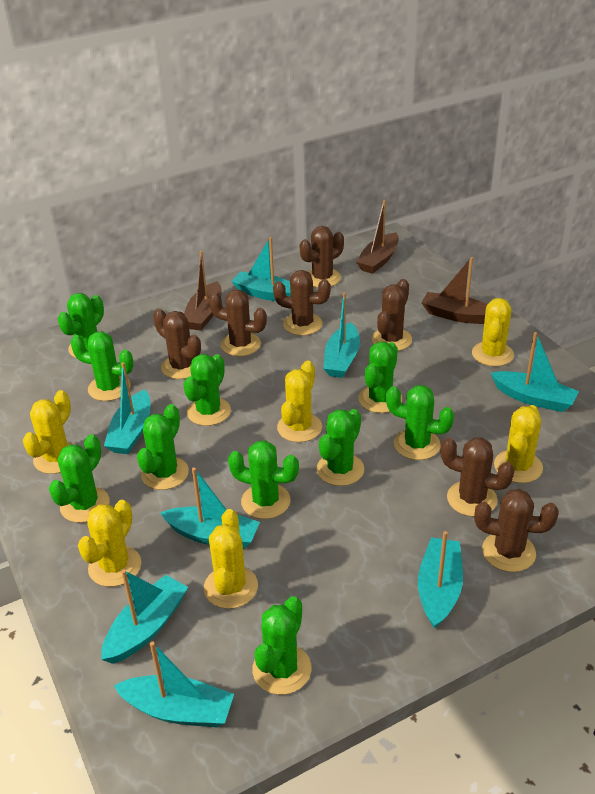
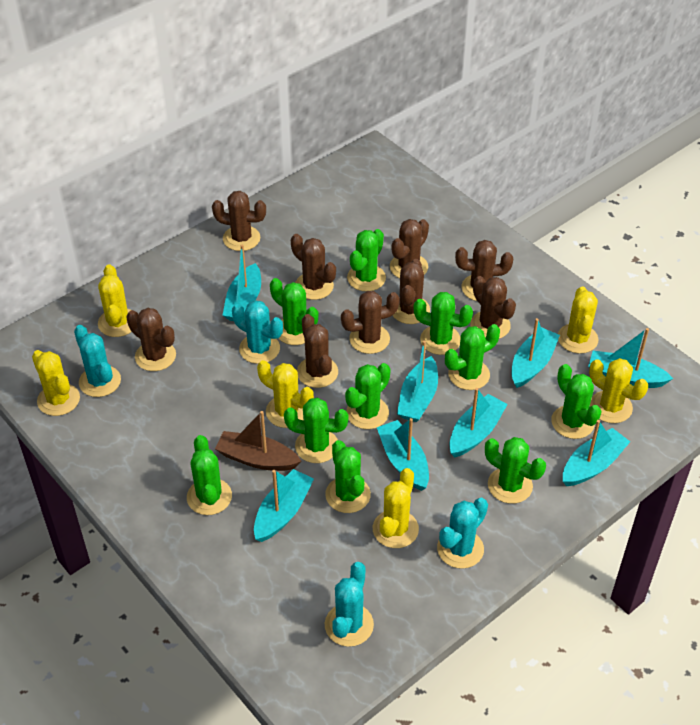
brown boat: 3 -> 1
brown cactus: 7 -> 9
turquoise cactus: 0 -> 4

